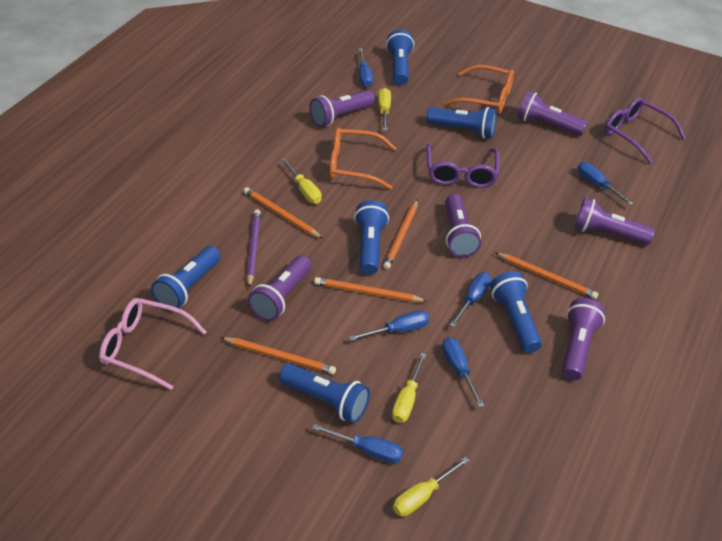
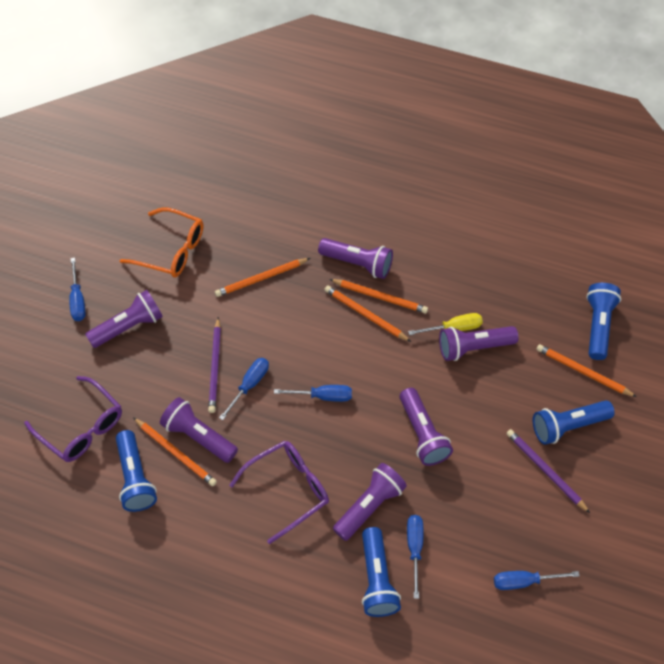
blue flashlight: 6 -> 4
blue screwdriver: 6 -> 5
orange glasses: 2 -> 1
pink glasses: 1 -> 0
purple pencil: 1 -> 2
yellow screwdriver: 4 -> 1

